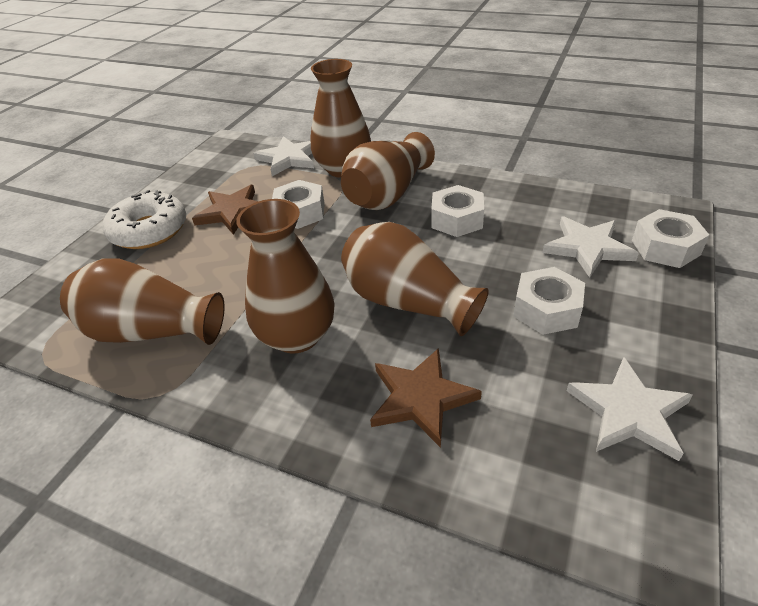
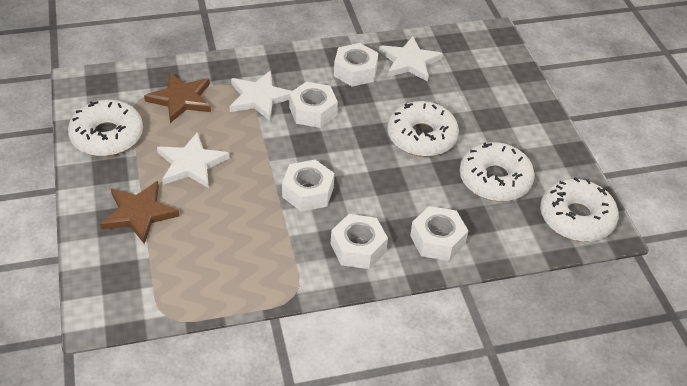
brown vase: 5 -> 0
white donut: 1 -> 4
white nut: 4 -> 5

